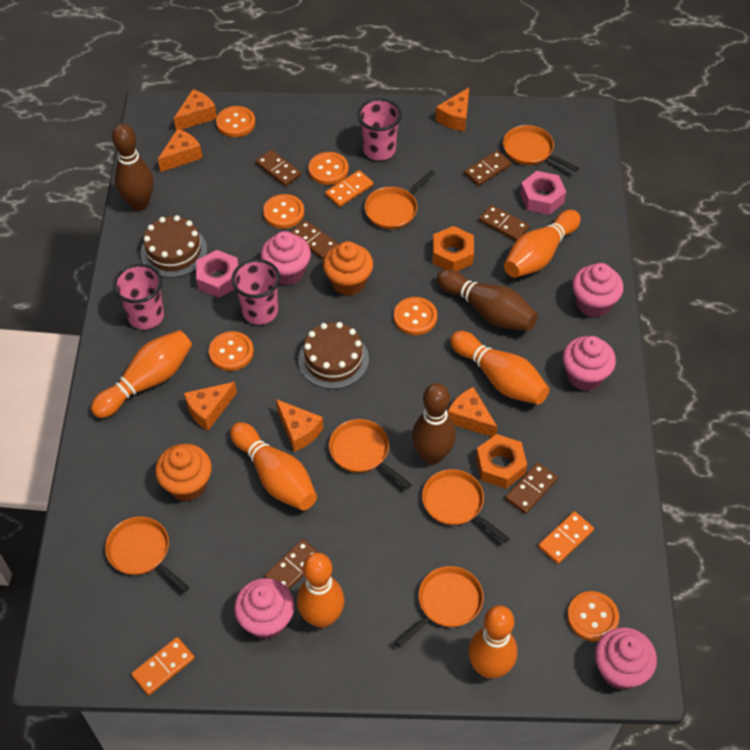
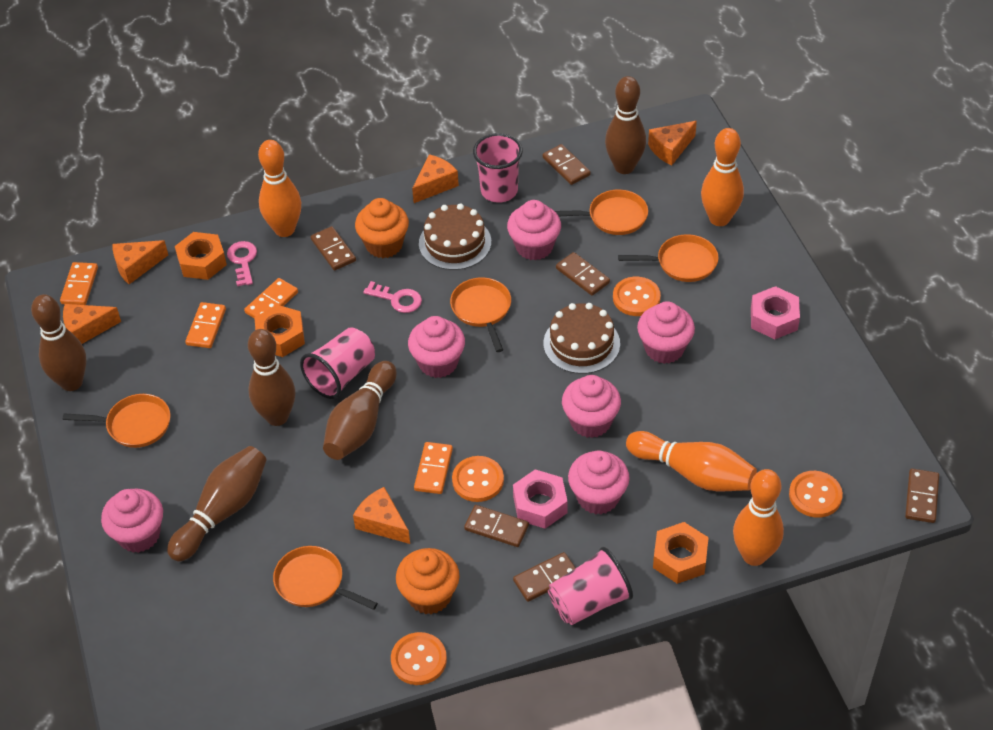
brown bowling pin: 3 -> 5
orange bowling pin: 6 -> 4
orange button: 6 -> 4
orange cheese: 6 -> 5
orange domino: 3 -> 4
orange nut: 2 -> 3
orange pan: 6 -> 5
pink cupcake: 5 -> 6
pink key: 0 -> 2

